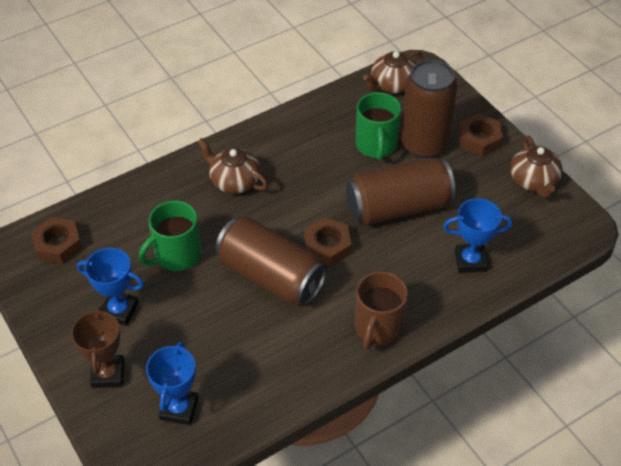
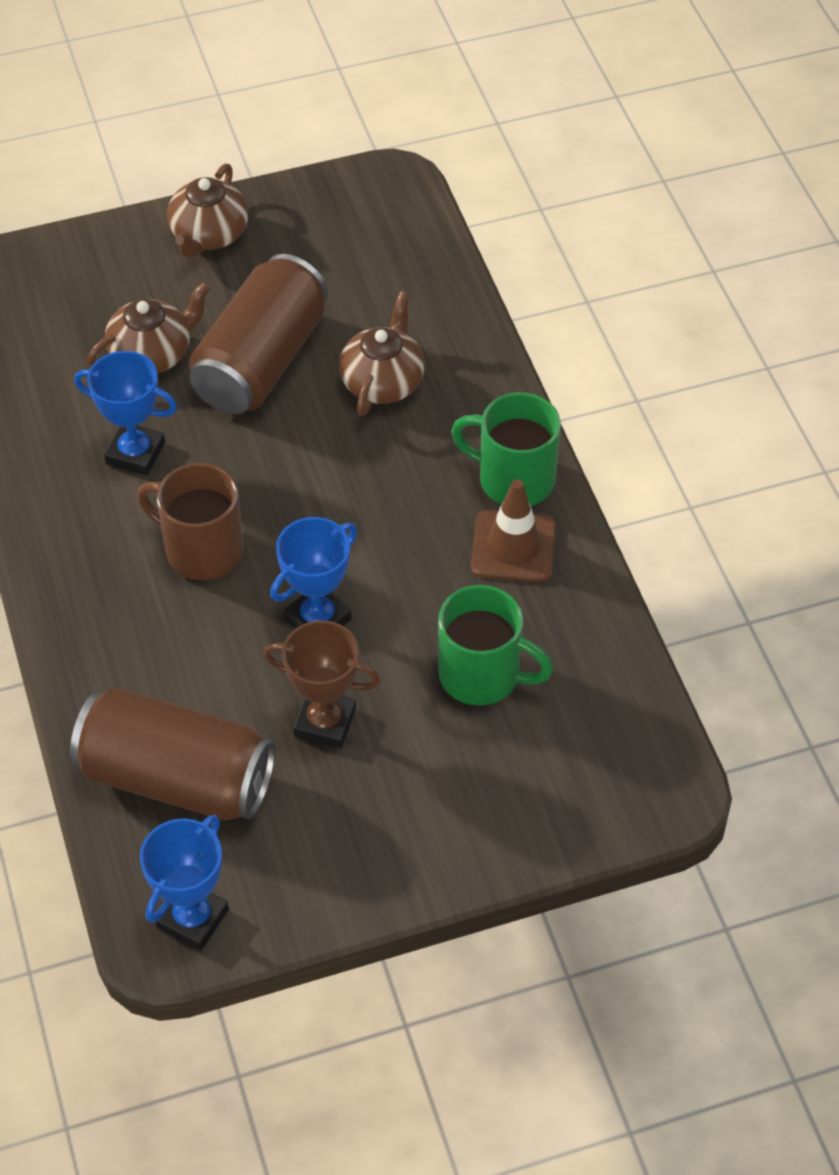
brown can: 3 -> 2
brown nut: 3 -> 0
brown traffic cone: 0 -> 1

